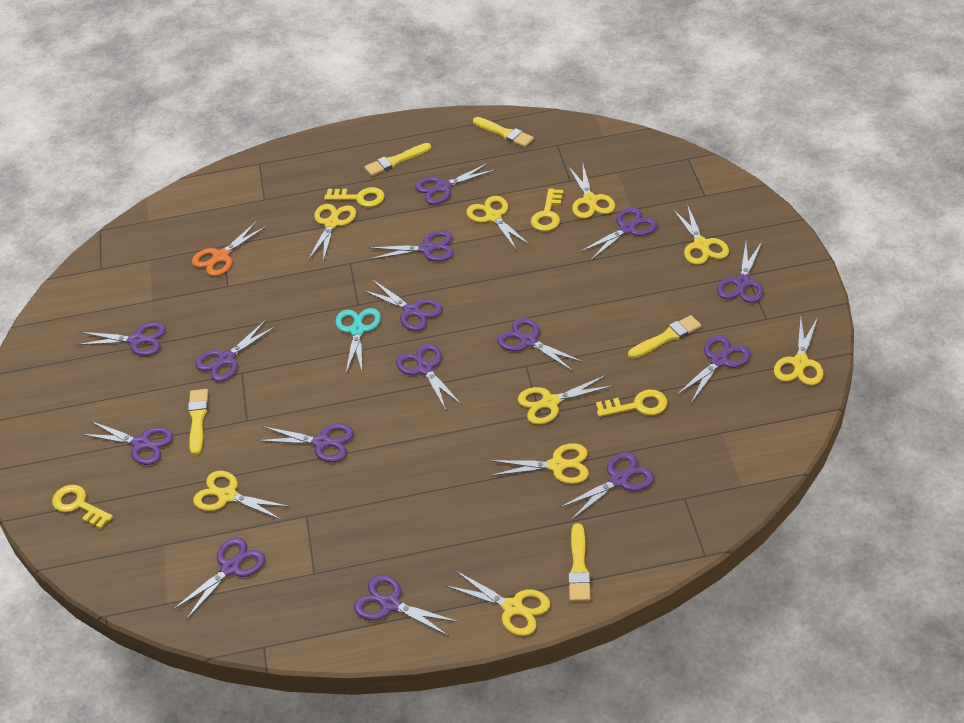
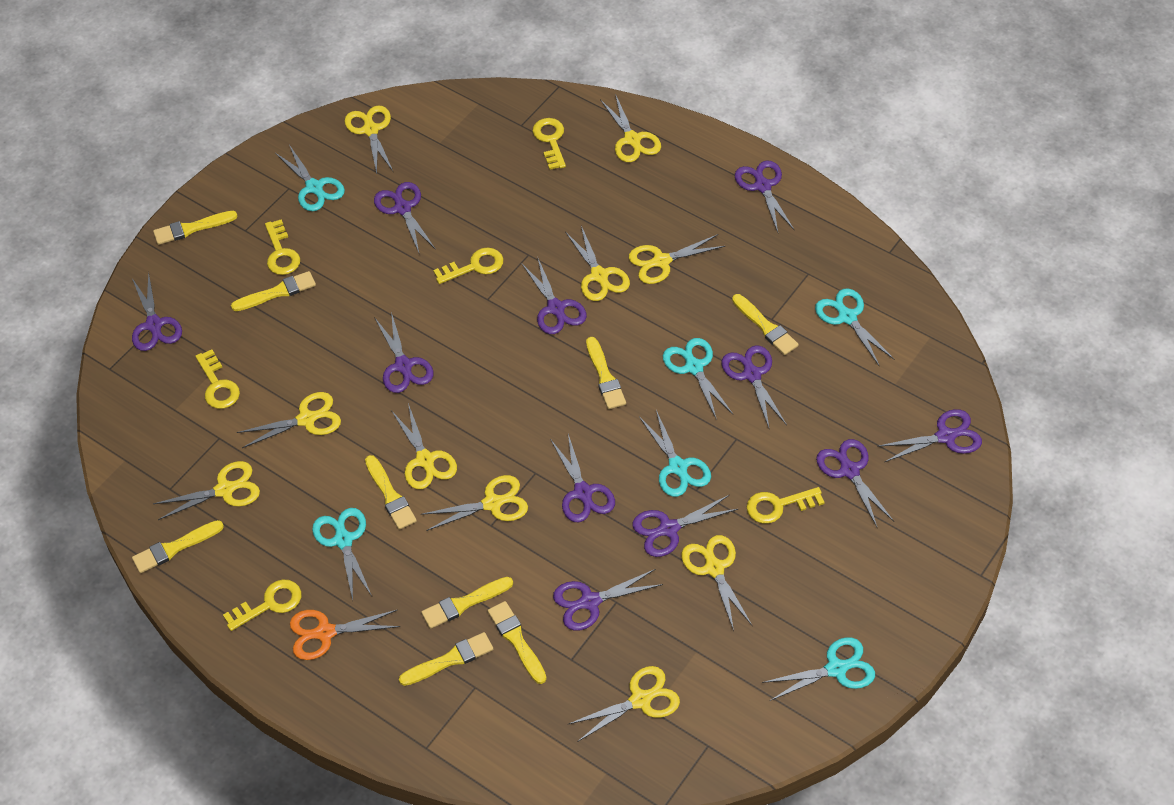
purple scissors: 15 -> 11
turquoise scissors: 1 -> 6
yellow brush: 5 -> 9
yellow key: 4 -> 6
yellow scissors: 9 -> 10

